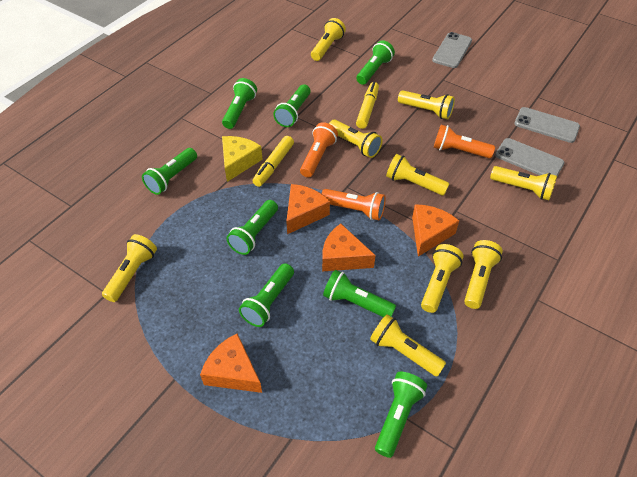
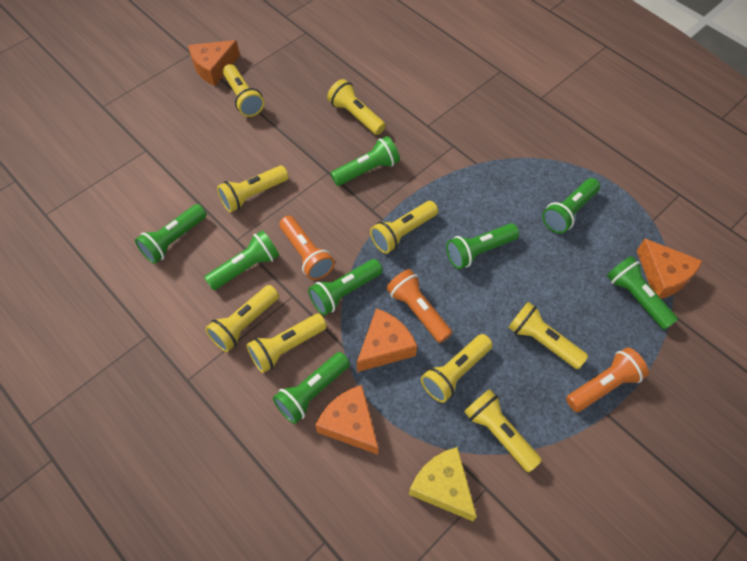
grey phone: 3 -> 0
yellow marker: 2 -> 0

